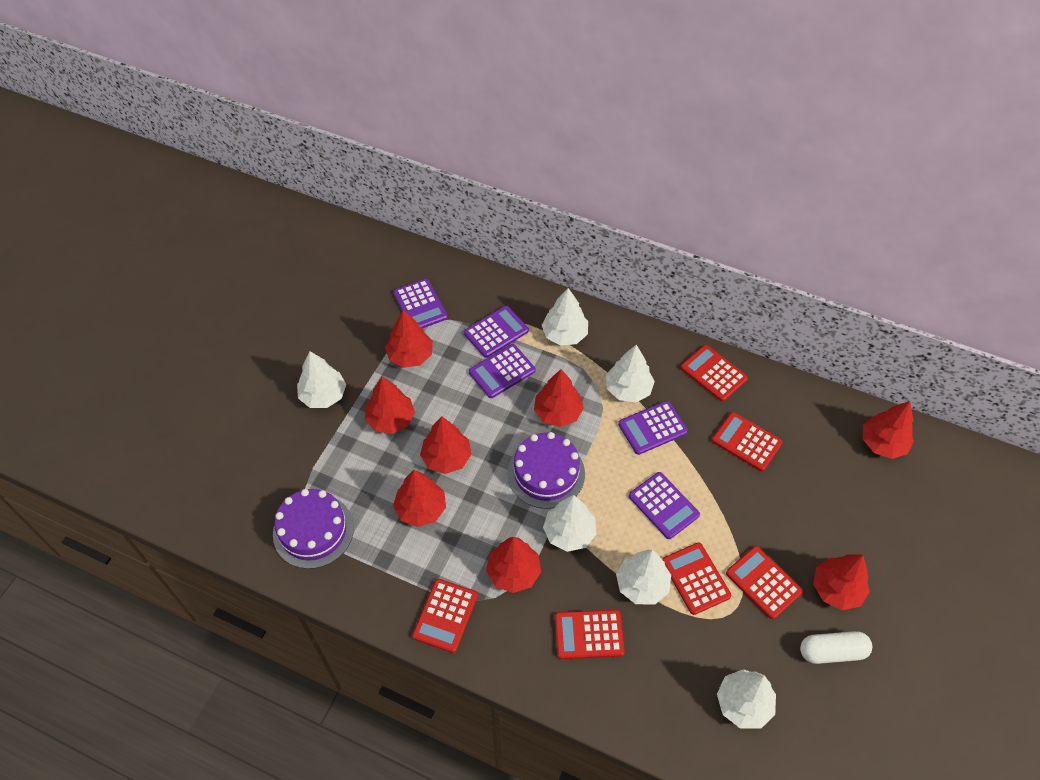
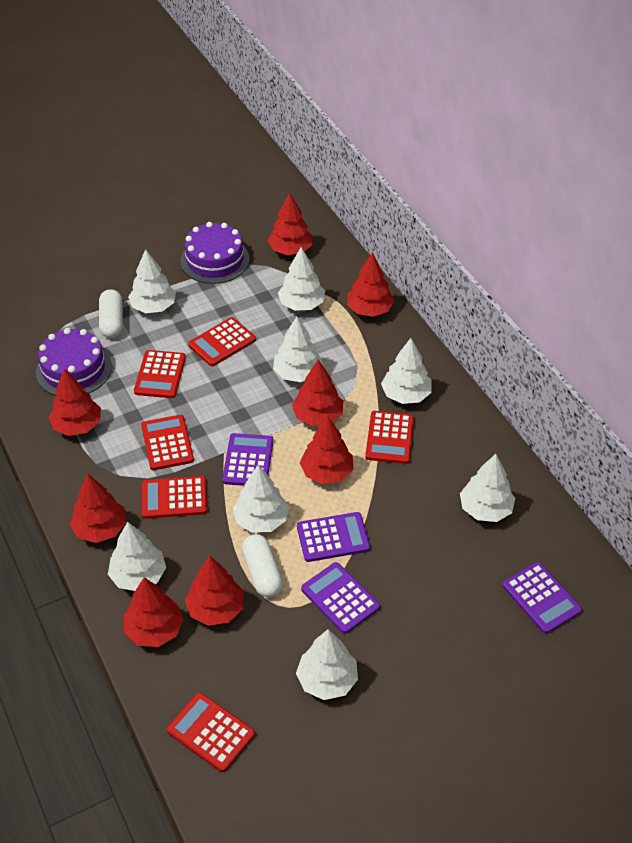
purple calculator: 5 -> 4
white capsule: 1 -> 2
white tree: 6 -> 8

